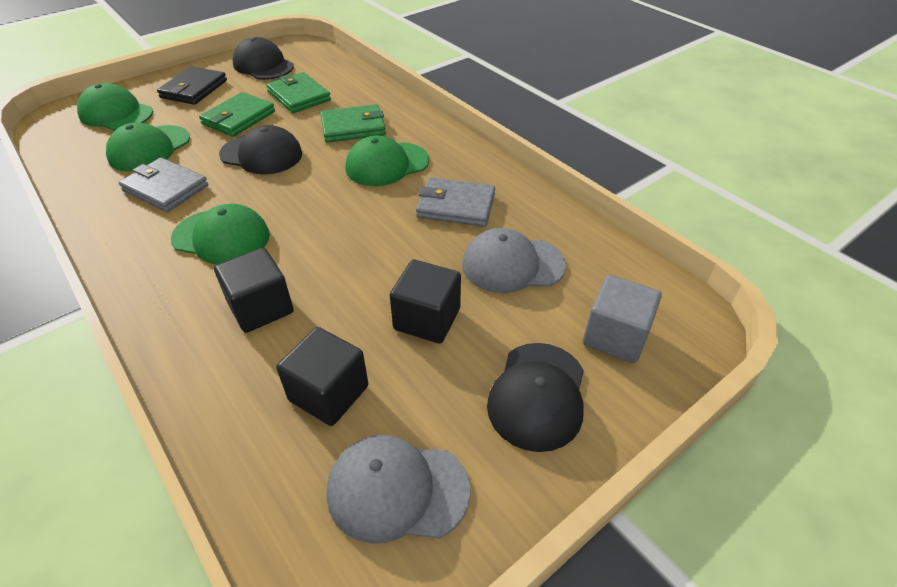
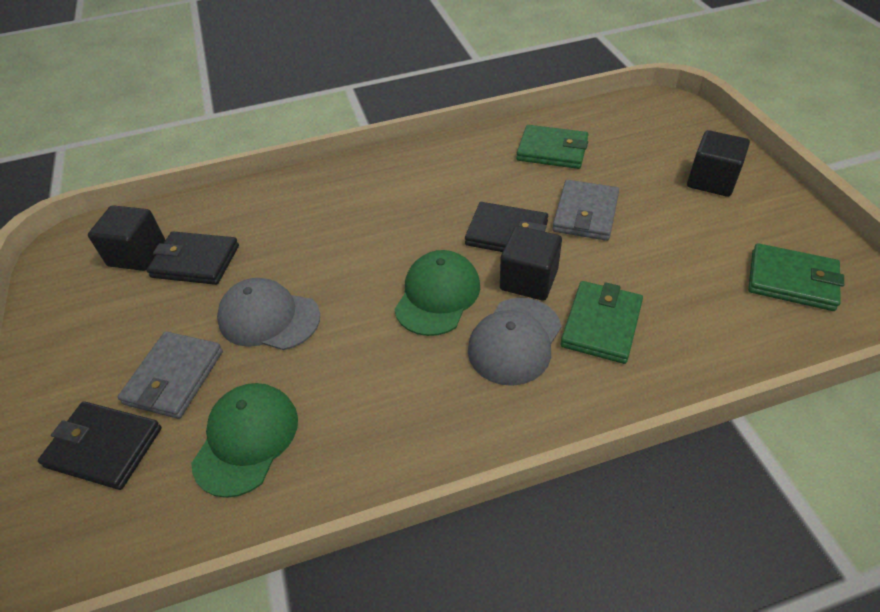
black cap: 3 -> 0
black wallet: 1 -> 3
green cap: 4 -> 2
grey cube: 1 -> 0

